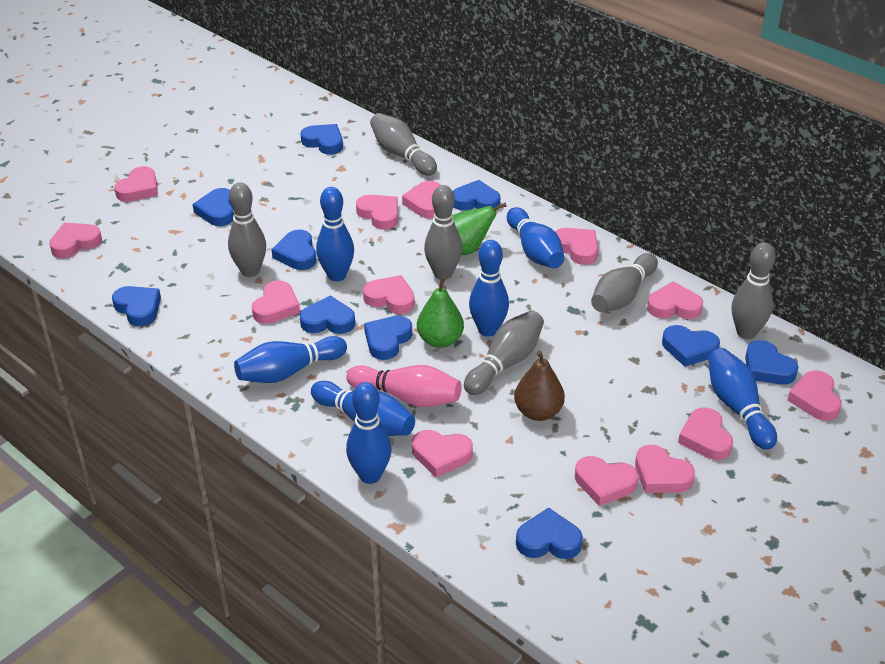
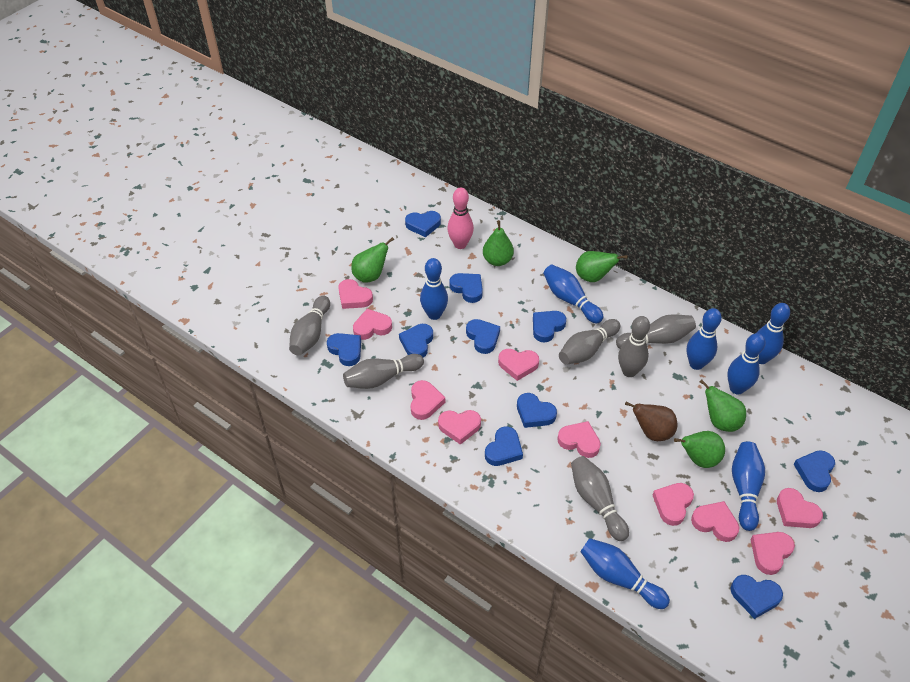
green pear: 2 -> 5
pink heart: 13 -> 10

